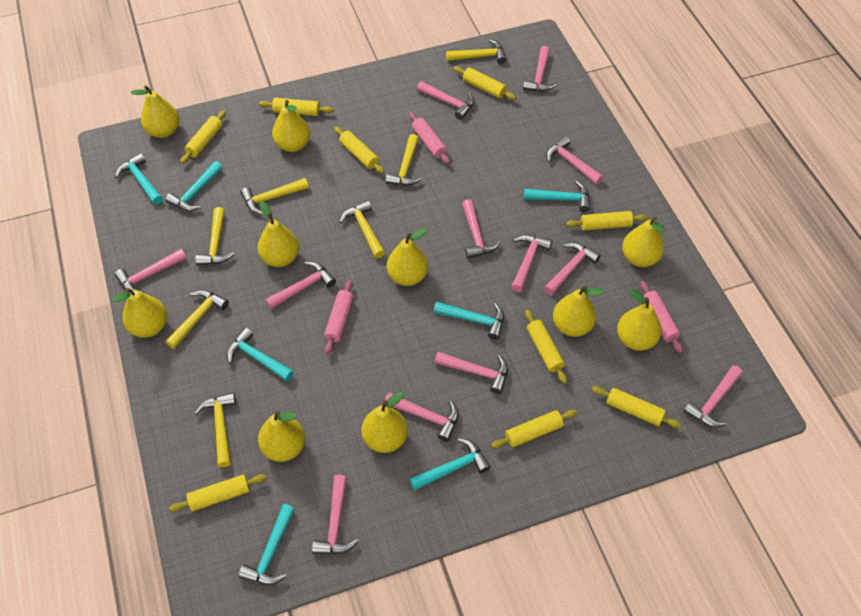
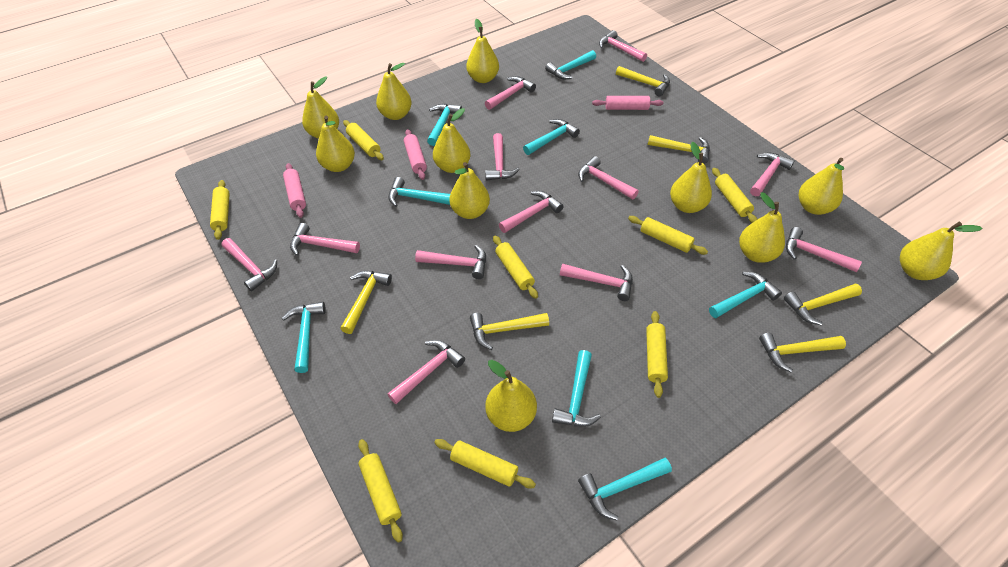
turquoise hammer: 7 -> 8
yellow hammer: 7 -> 6
yellow pear: 10 -> 11
yellow rolling pin: 9 -> 8

